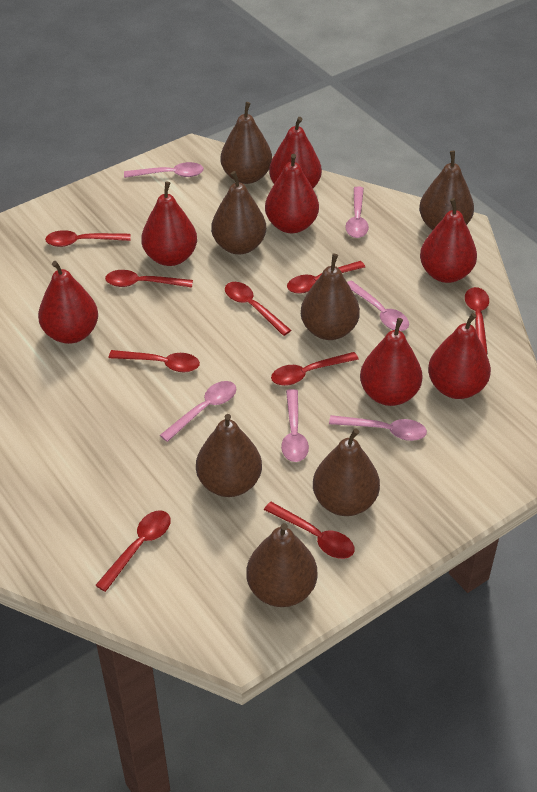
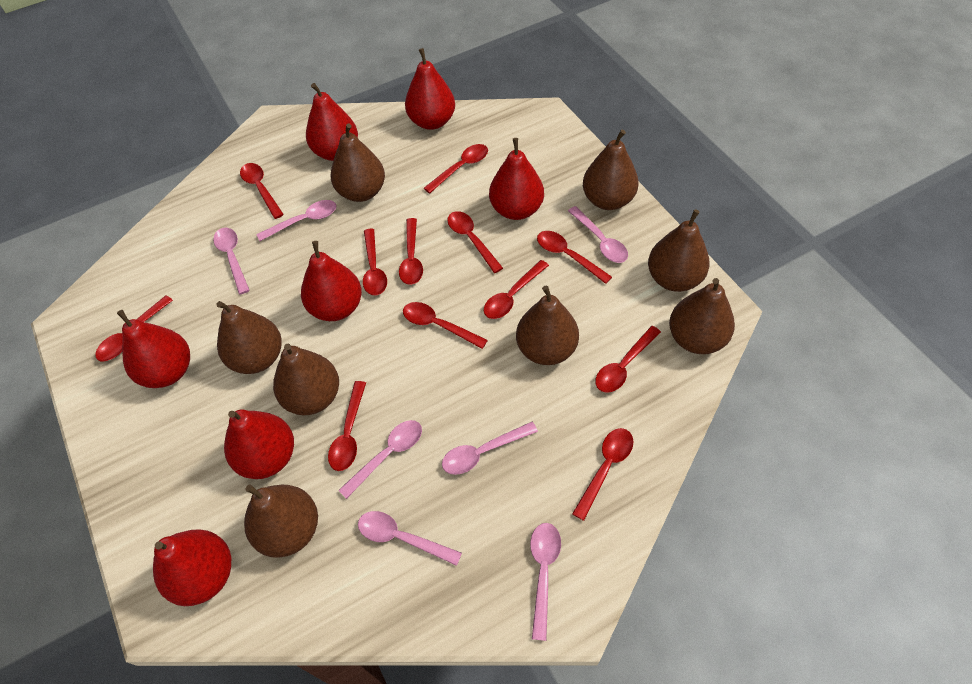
brown pear: 7 -> 8
pink spoon: 6 -> 7
red spoon: 9 -> 12

